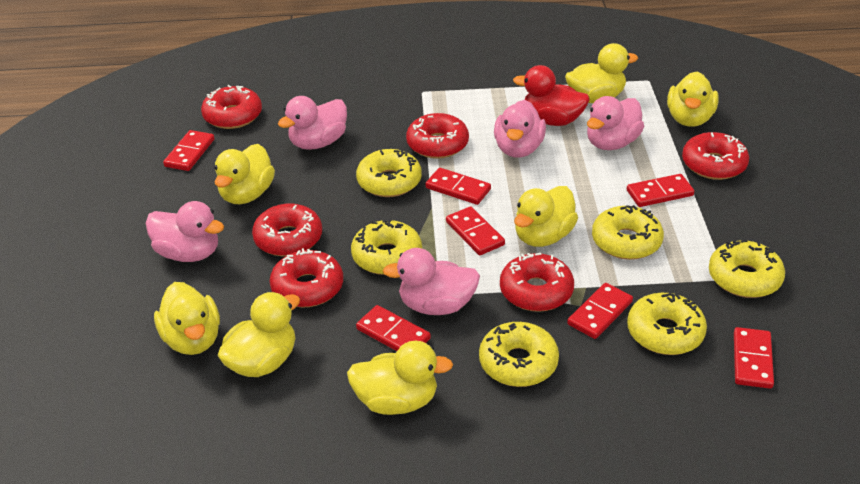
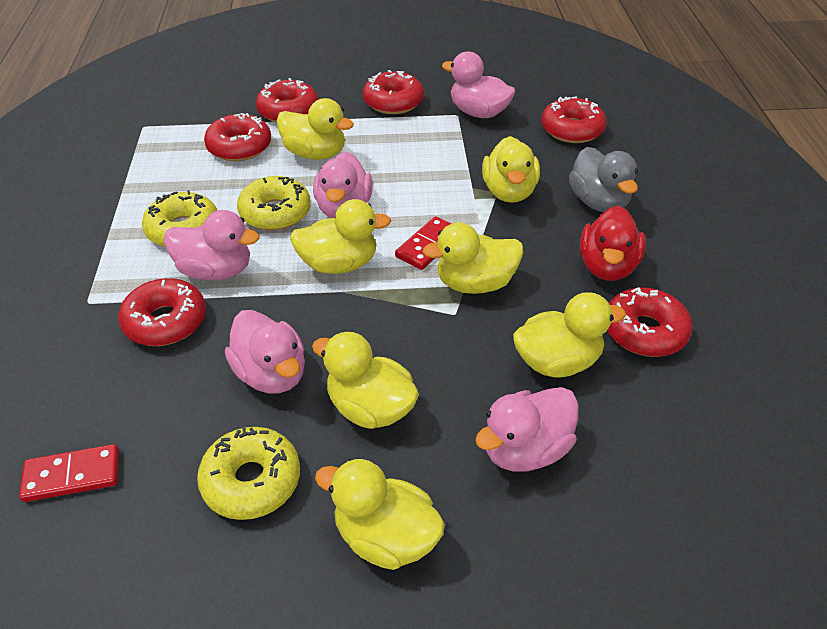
grey duck: 0 -> 1
red domino: 7 -> 2
yellow donut: 6 -> 3

